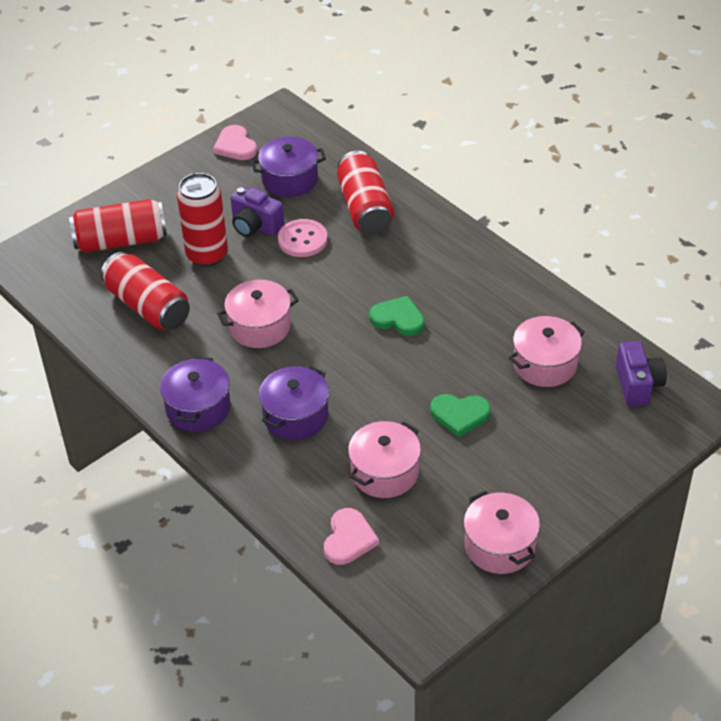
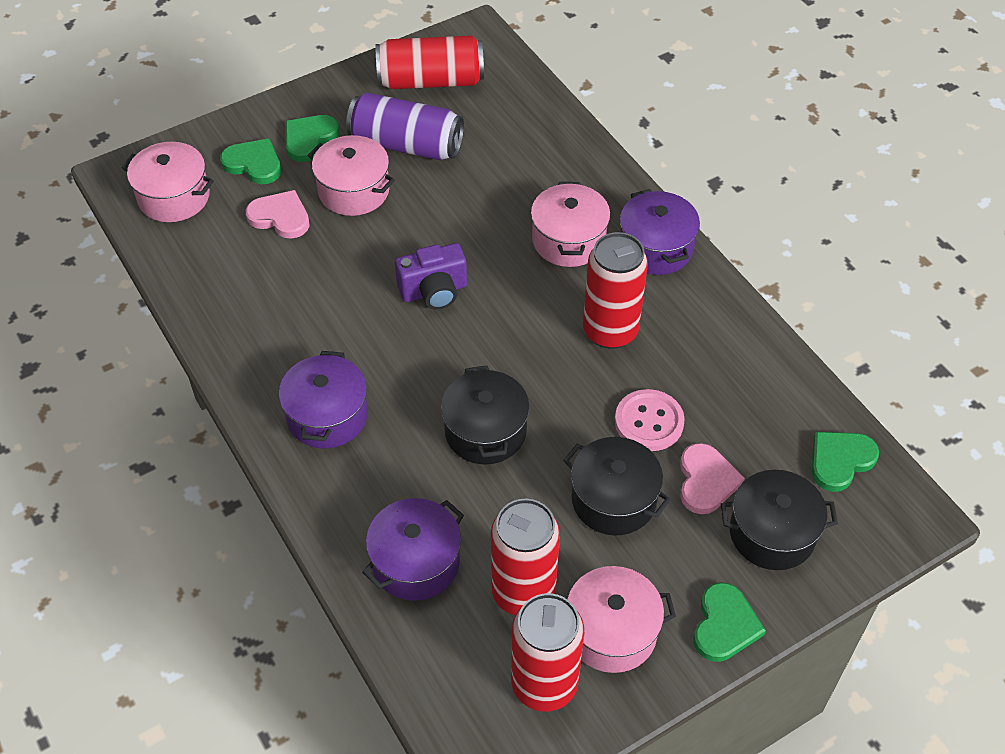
black pot: 0 -> 3
green heart: 2 -> 4
purple camera: 2 -> 1
purple can: 0 -> 1

